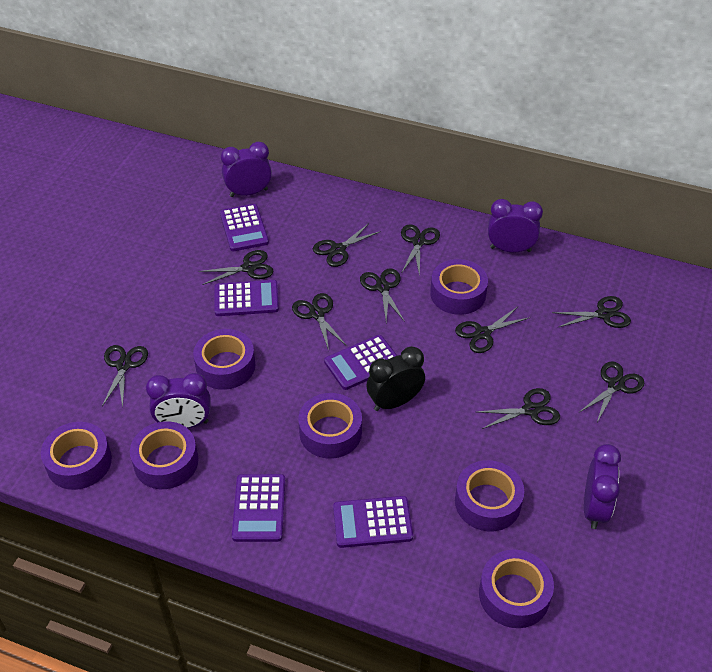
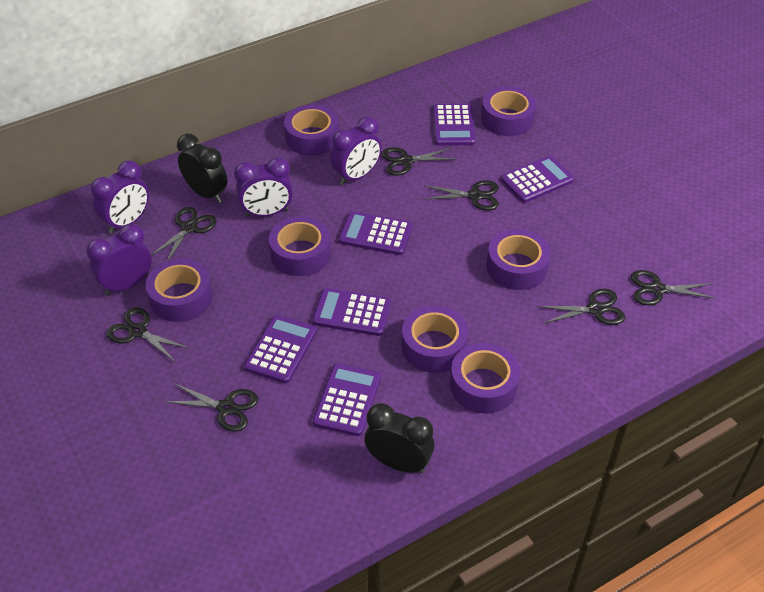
black clock: 1 -> 2
black scissors: 10 -> 7
purple calculator: 5 -> 6

